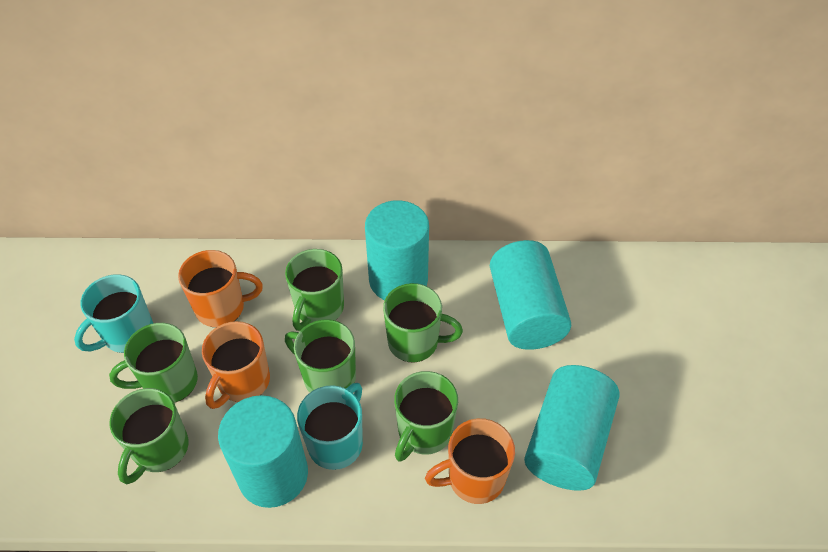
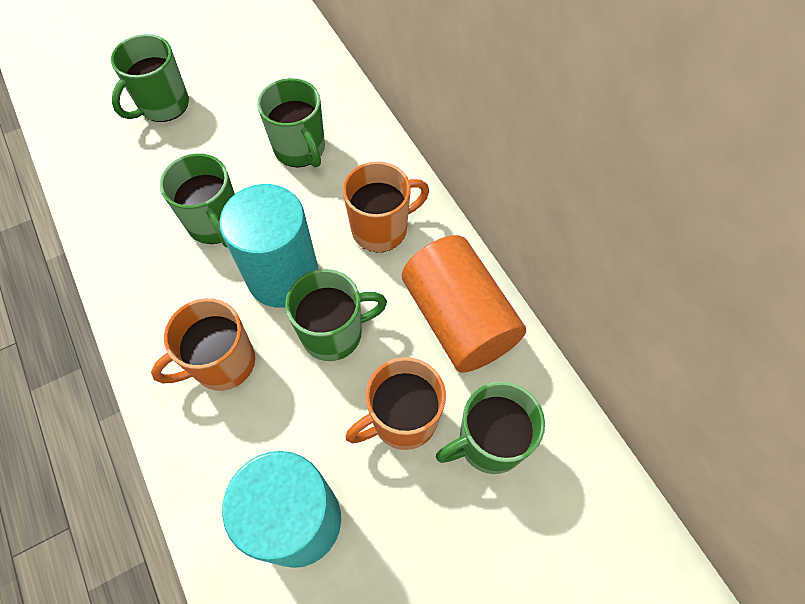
green mug: 6 -> 5
orange cylinder: 0 -> 1
turquoise cylinder: 4 -> 2
turquoise mug: 2 -> 0

